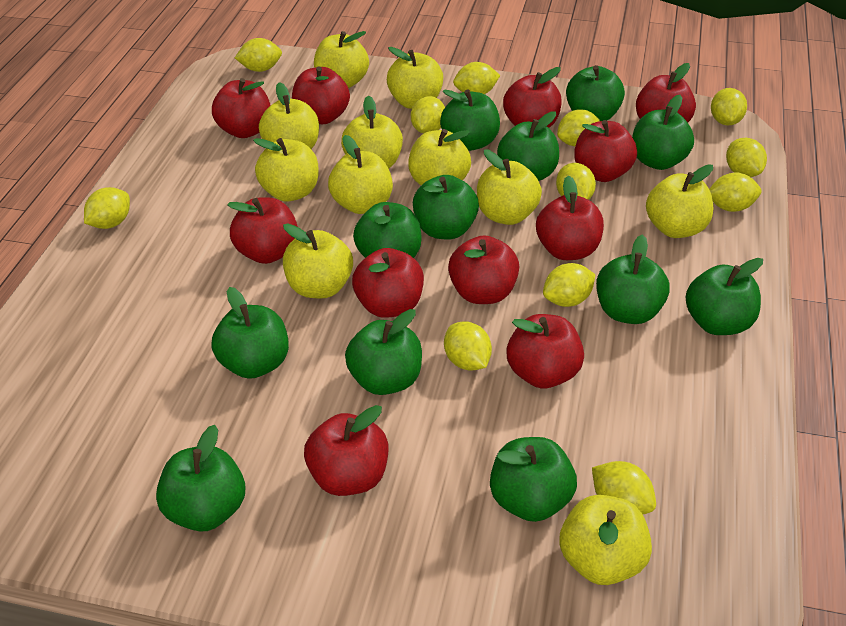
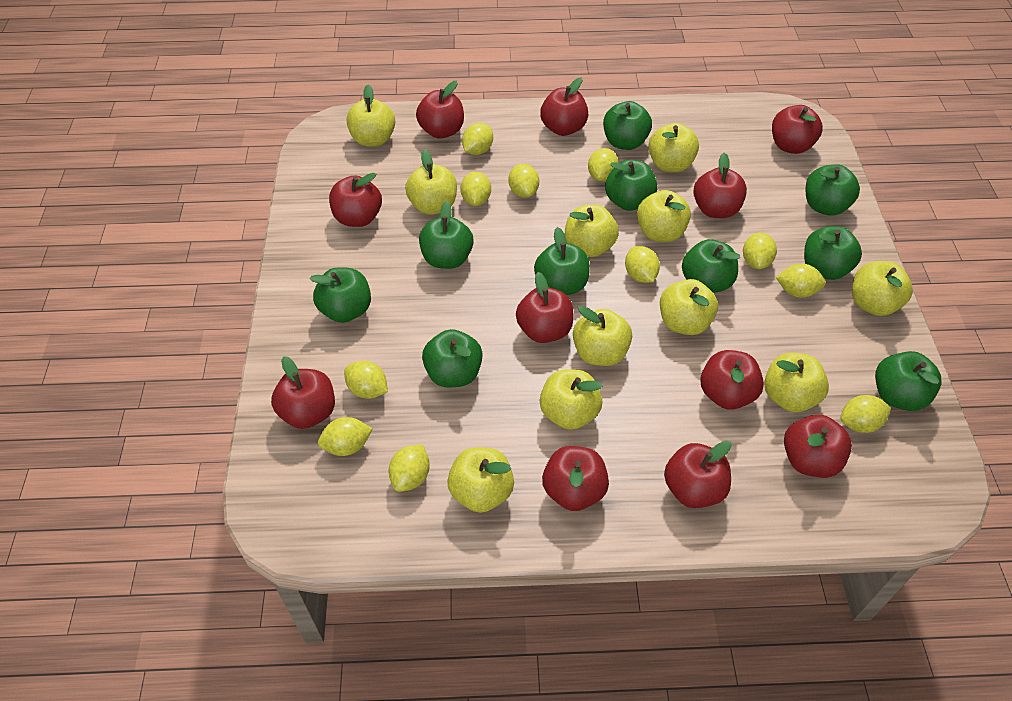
green apple: 12 -> 10
yellow lemon: 12 -> 11

